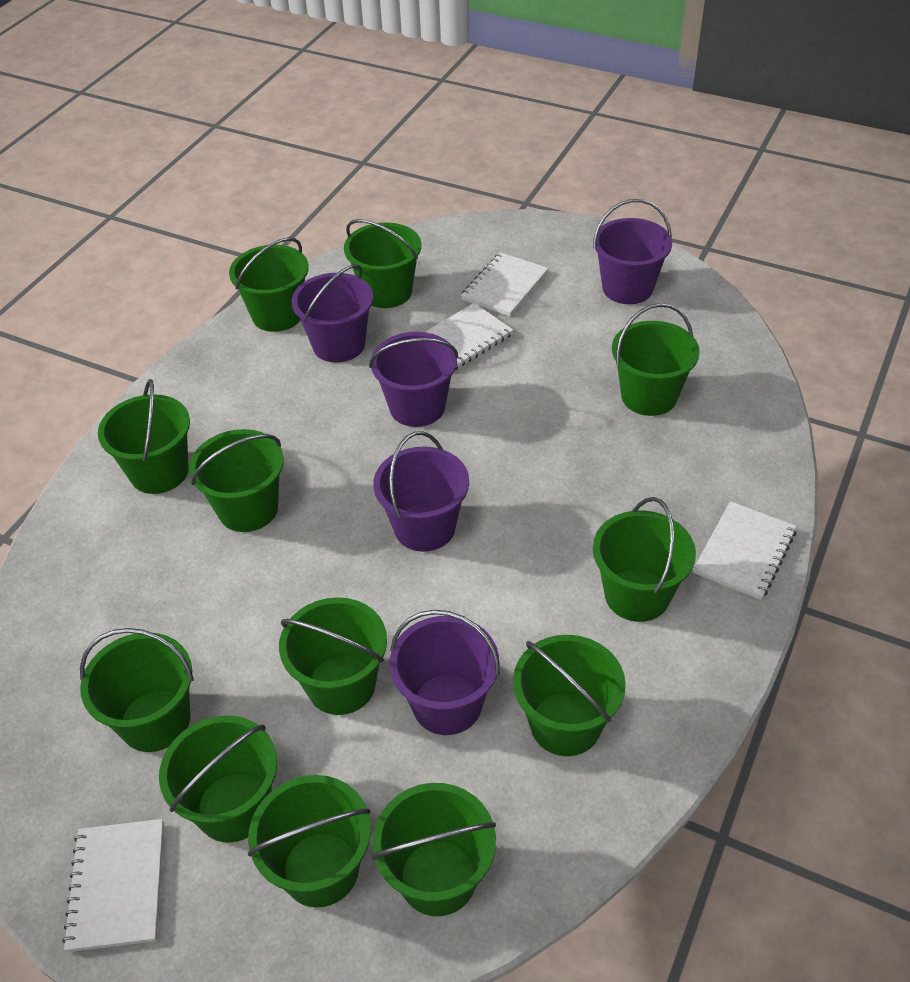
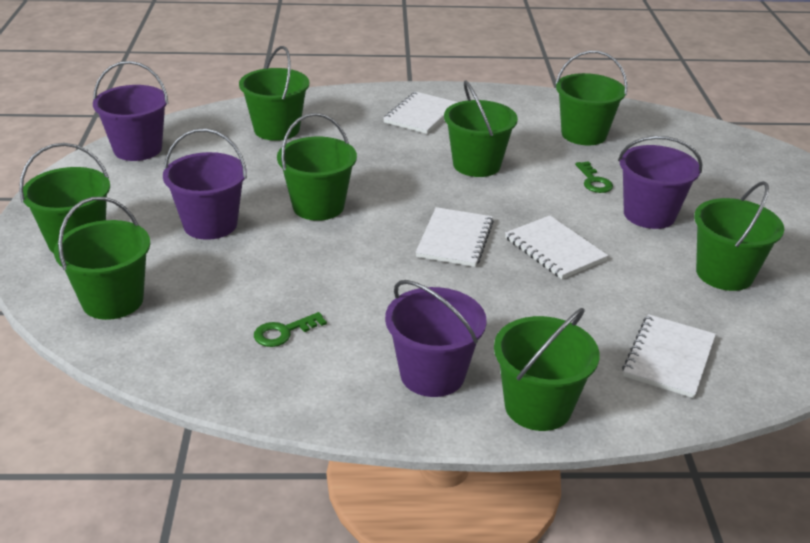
green bucket: 12 -> 8
green key: 0 -> 2
purple bucket: 5 -> 4

